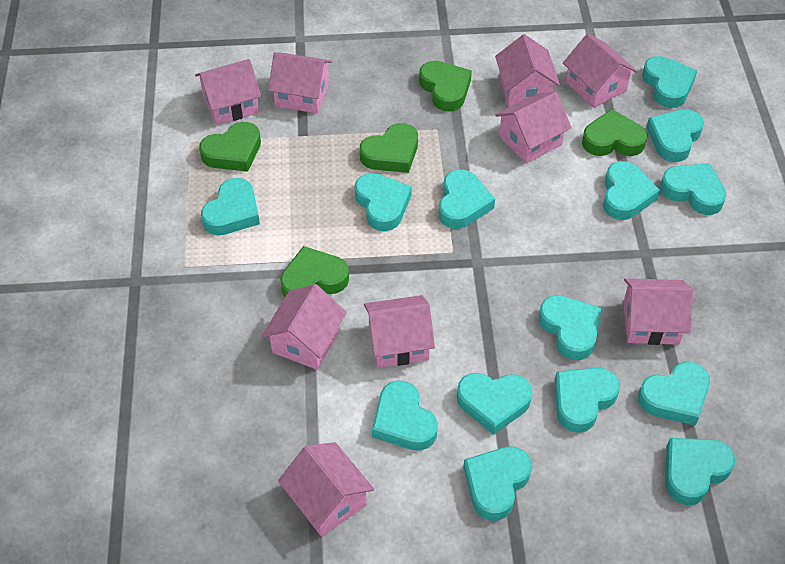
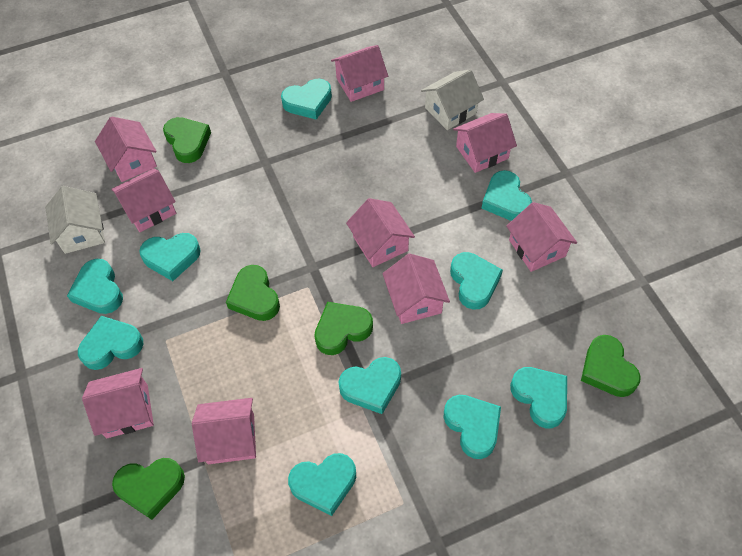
turquoise heart: 14 -> 10
white house: 0 -> 2

